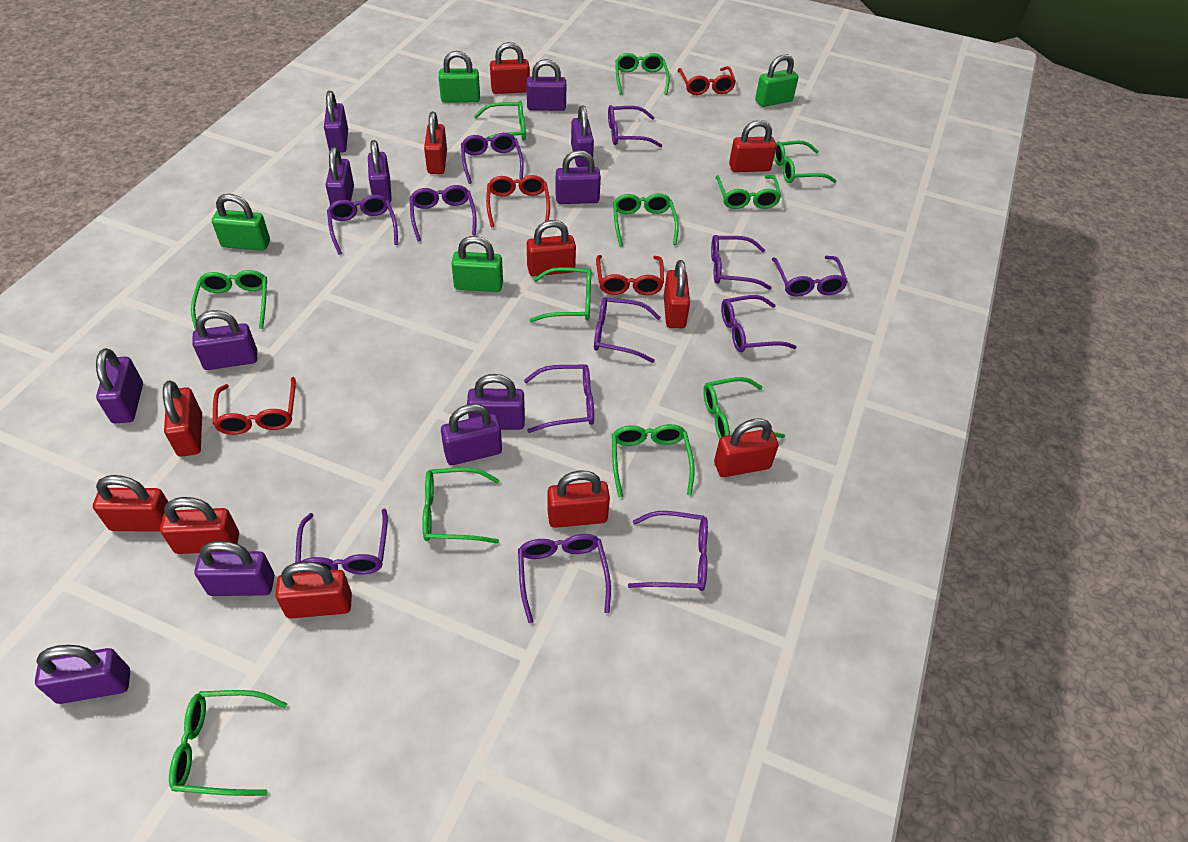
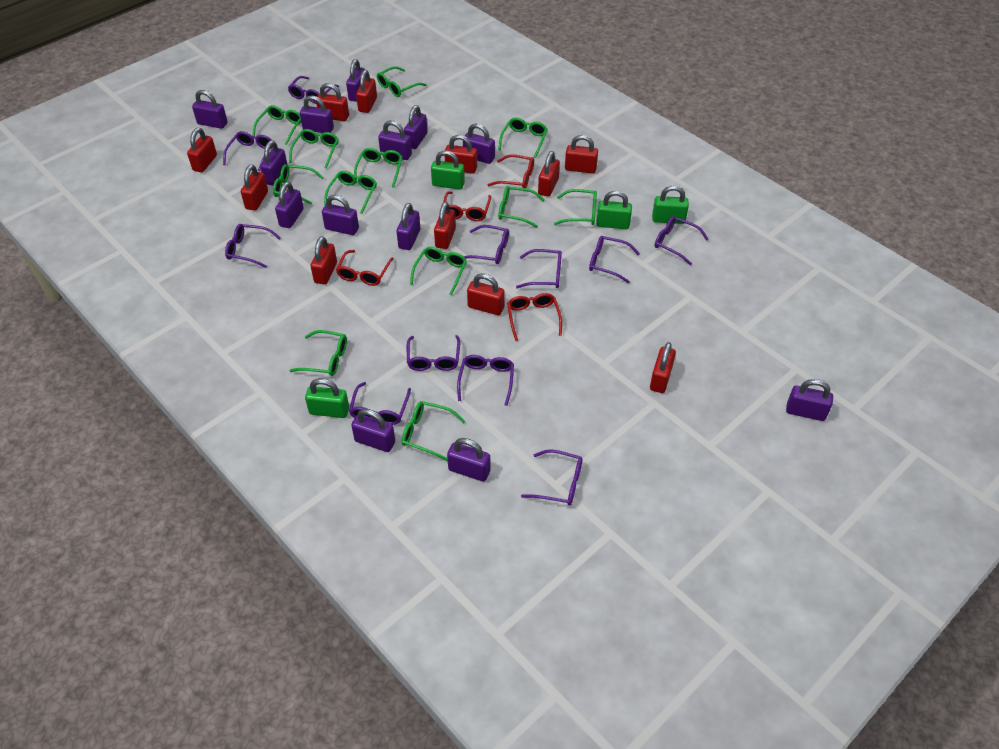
green glasses: 11 -> 12
purple glasses: 12 -> 11
purple padlock: 12 -> 13

